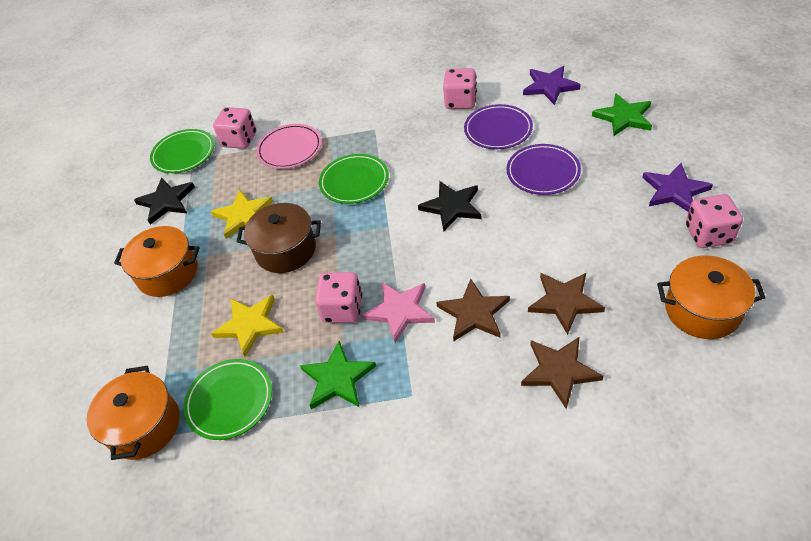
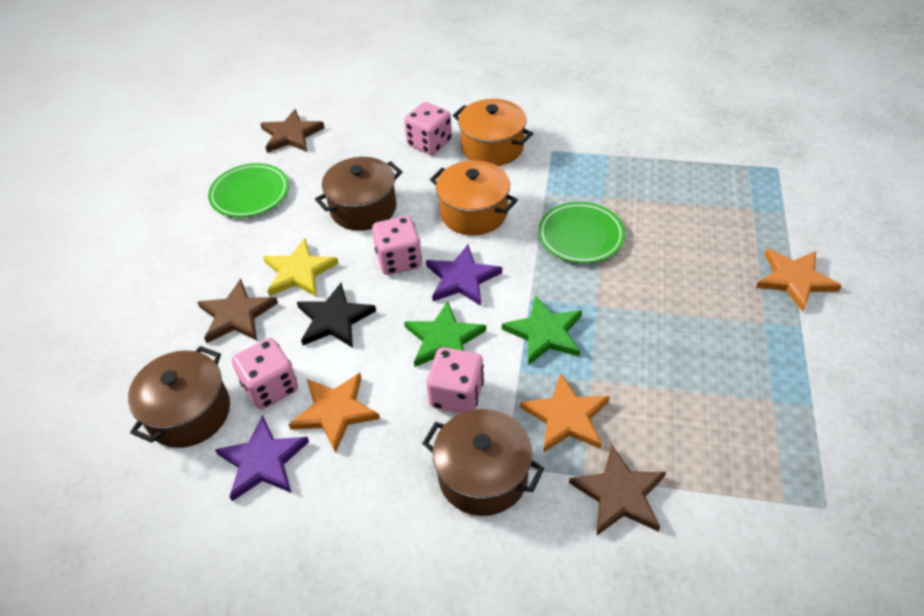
black star: 2 -> 1
brown pot: 1 -> 3
green plate: 3 -> 2
orange pot: 3 -> 2
orange star: 0 -> 3
pink plate: 1 -> 0
pink star: 1 -> 0
purple plate: 2 -> 0
yellow star: 2 -> 1

